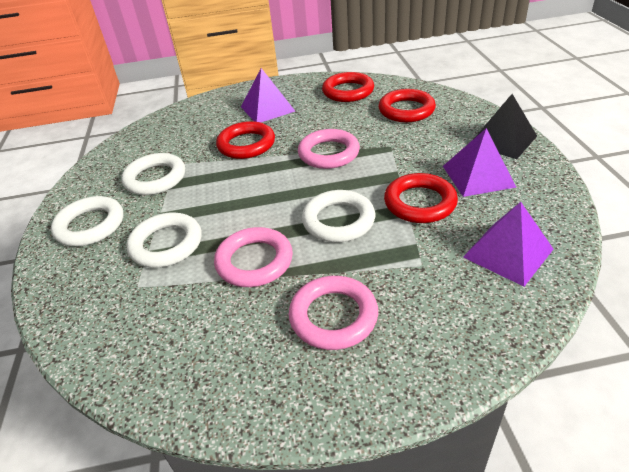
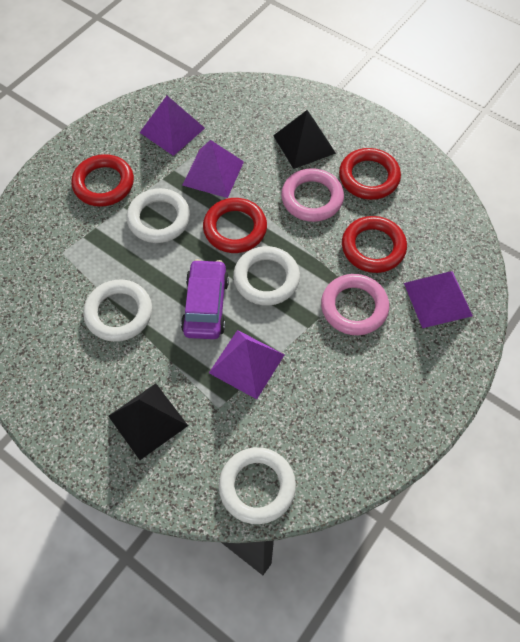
black pyramid: 1 -> 2
pink ring: 3 -> 2
purple car: 0 -> 1
purple pyramid: 3 -> 4

